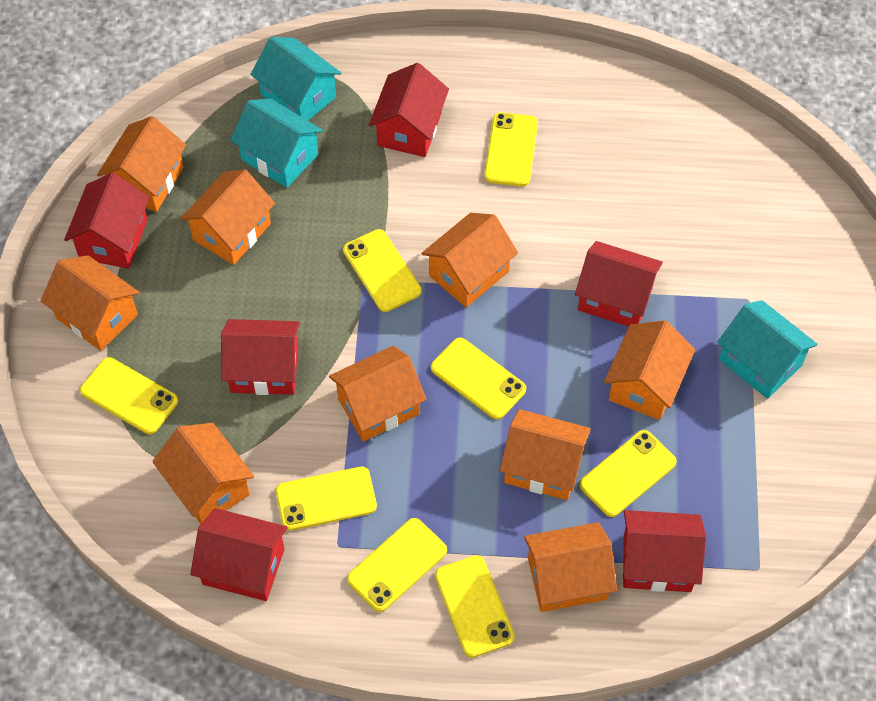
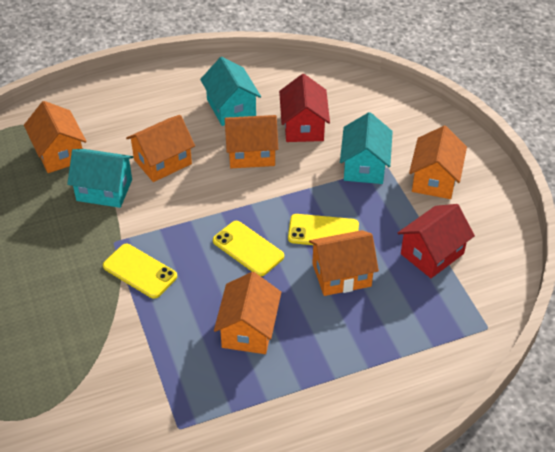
orange house: 9 -> 6
red house: 6 -> 2
yellow phone: 8 -> 3

